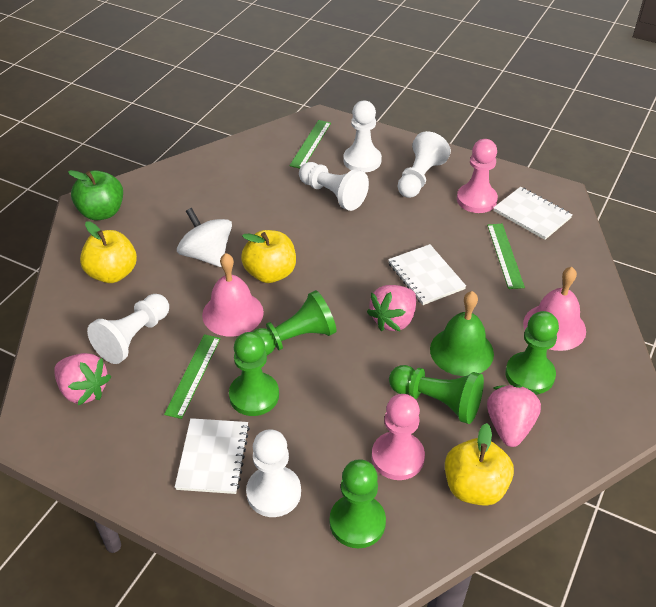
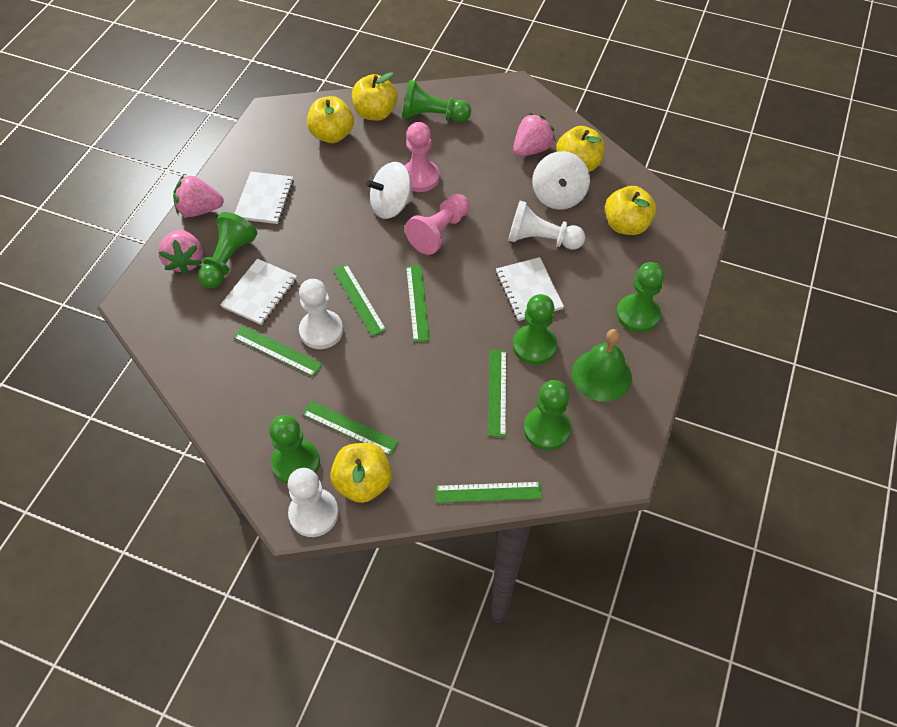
green apple: 1 -> 0
green pawn: 5 -> 6
green ruler: 3 -> 6
pink bell: 2 -> 0
white pawn: 5 -> 3
white spinning top: 1 -> 2
yellow apple: 3 -> 5

